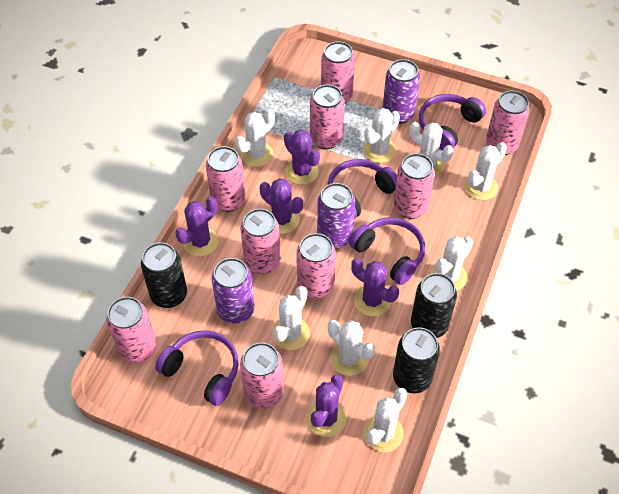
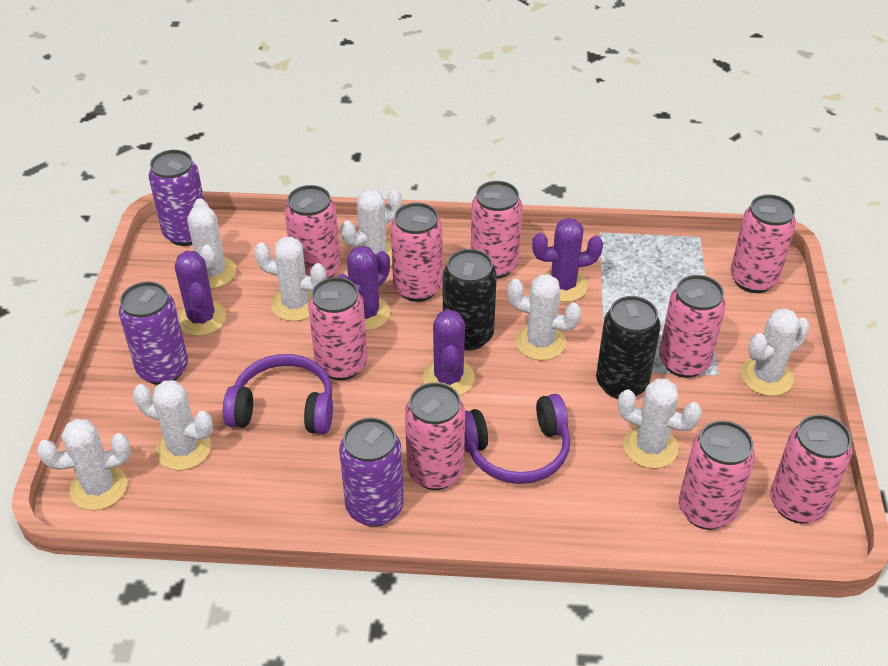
black can: 3 -> 2
purple cactus: 5 -> 4
purple headphones: 4 -> 2

